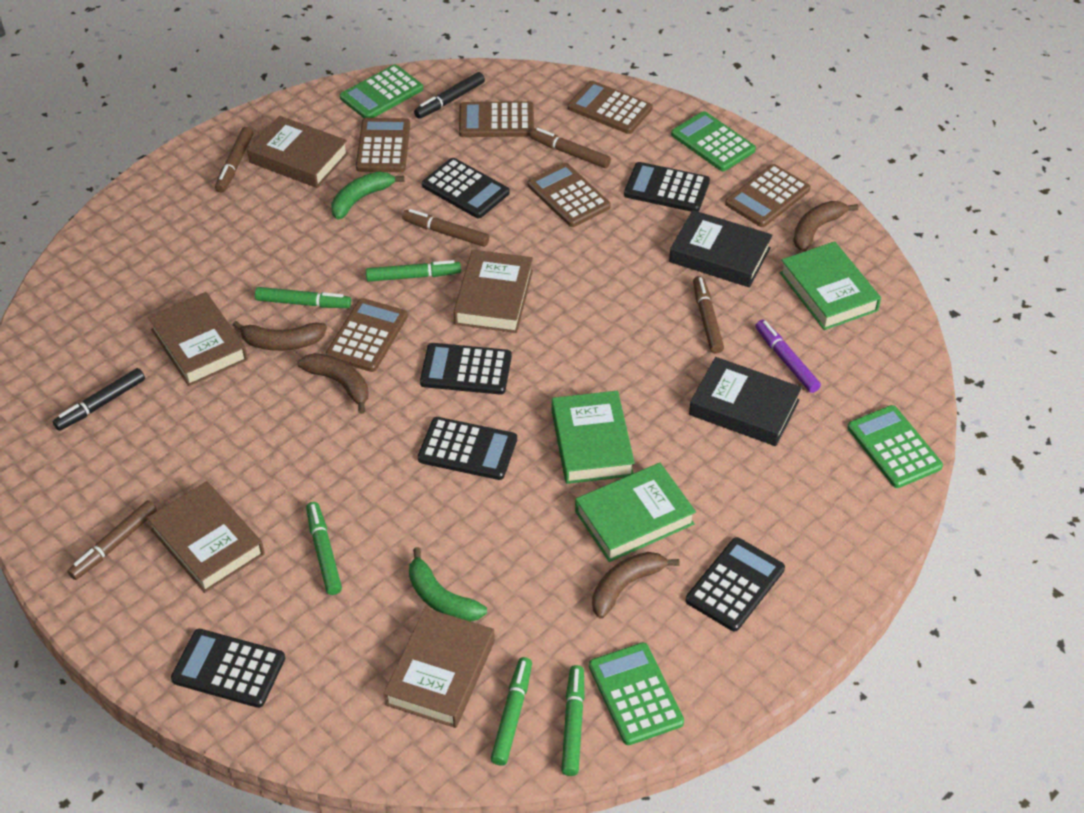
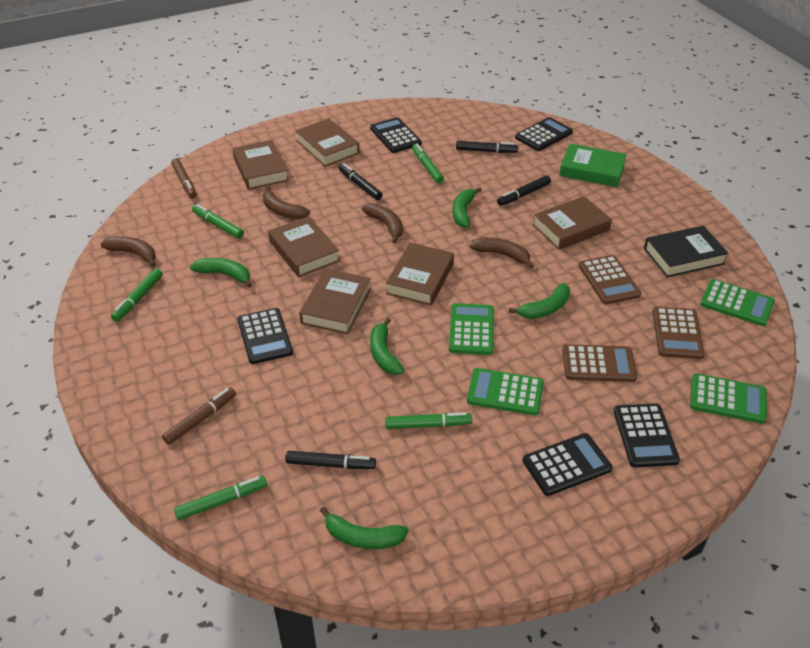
black book: 2 -> 1
black calculator: 6 -> 5
black marker: 2 -> 4
brown book: 5 -> 6
brown calculator: 6 -> 3
brown marker: 5 -> 2
green banana: 2 -> 5
green book: 3 -> 1
purple marker: 1 -> 0

